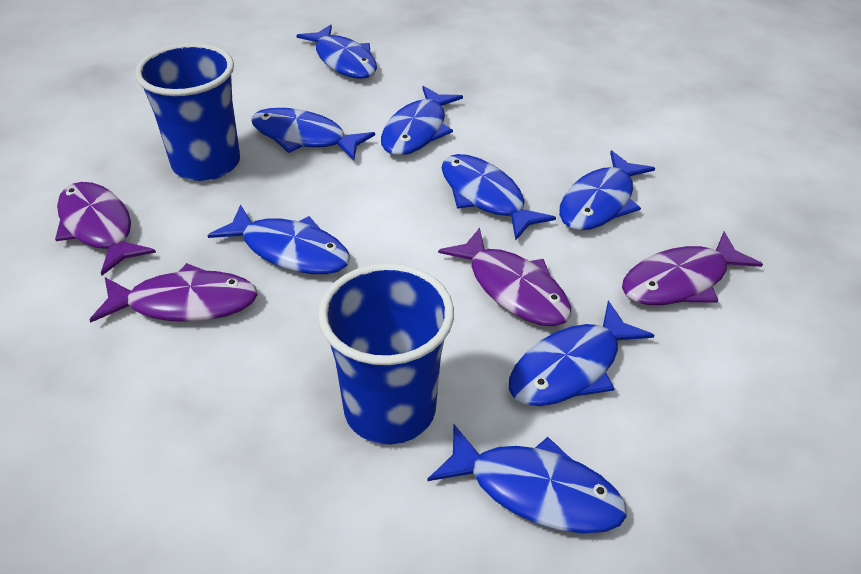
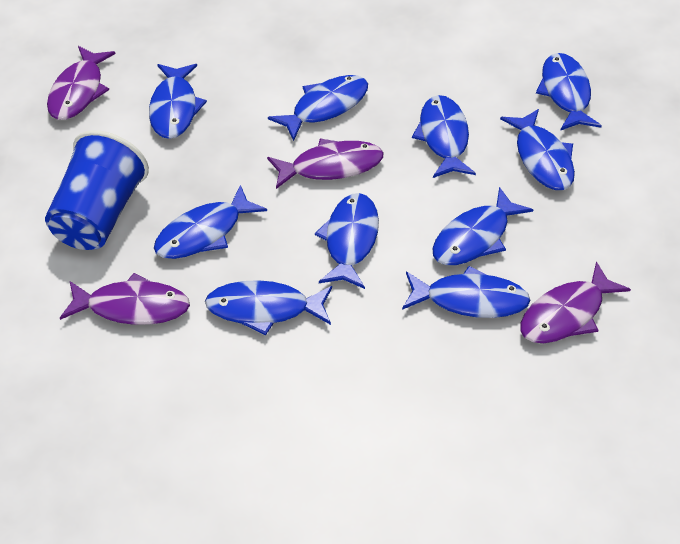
blue cup: 2 -> 1
blue fish: 8 -> 10

